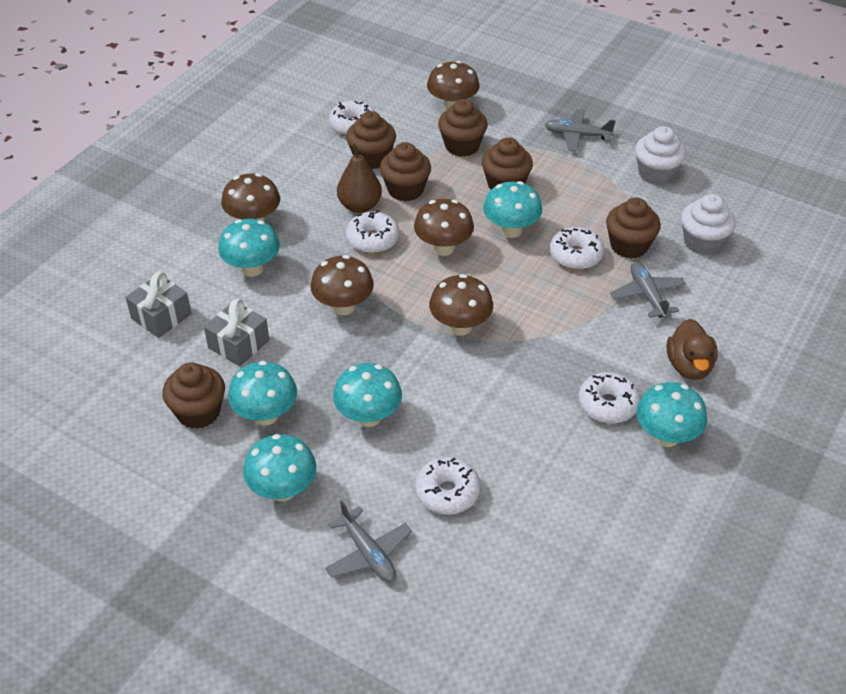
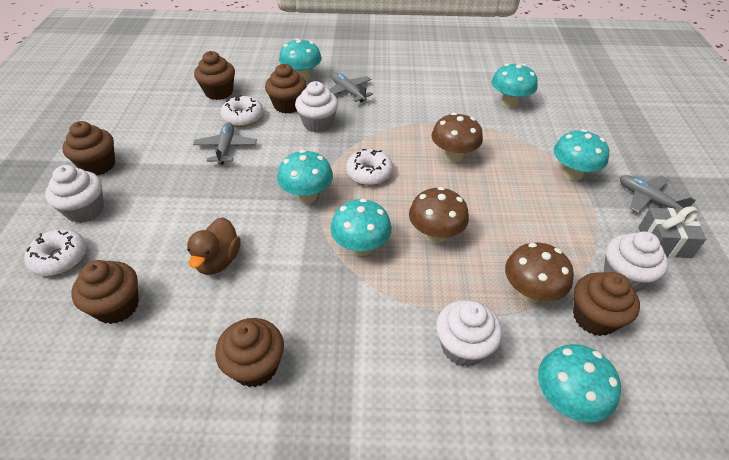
brown mushroom: 5 -> 3
brown pear: 1 -> 0
grey gift: 2 -> 1
white cupcake: 2 -> 4
white donut: 5 -> 3

